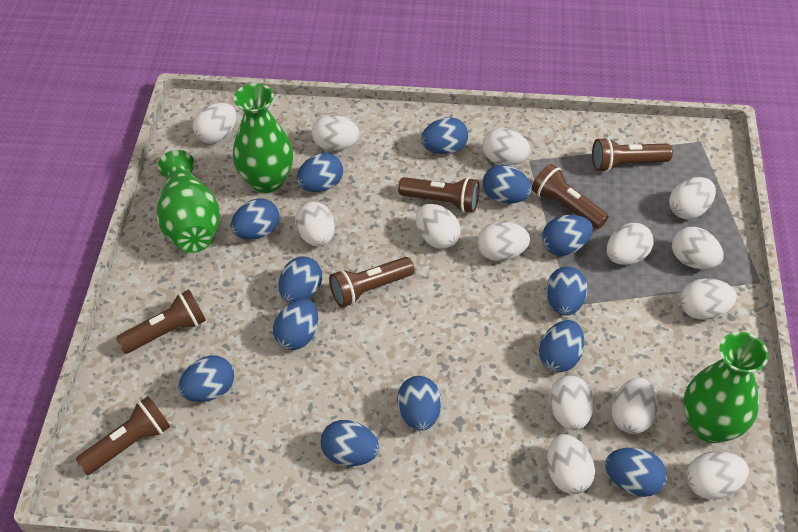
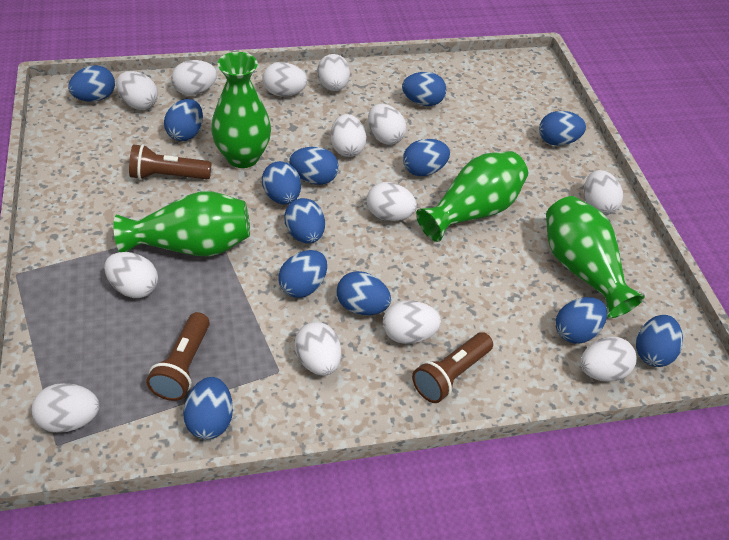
brown flashlight: 6 -> 3
green vase: 3 -> 4
white egg: 14 -> 13

